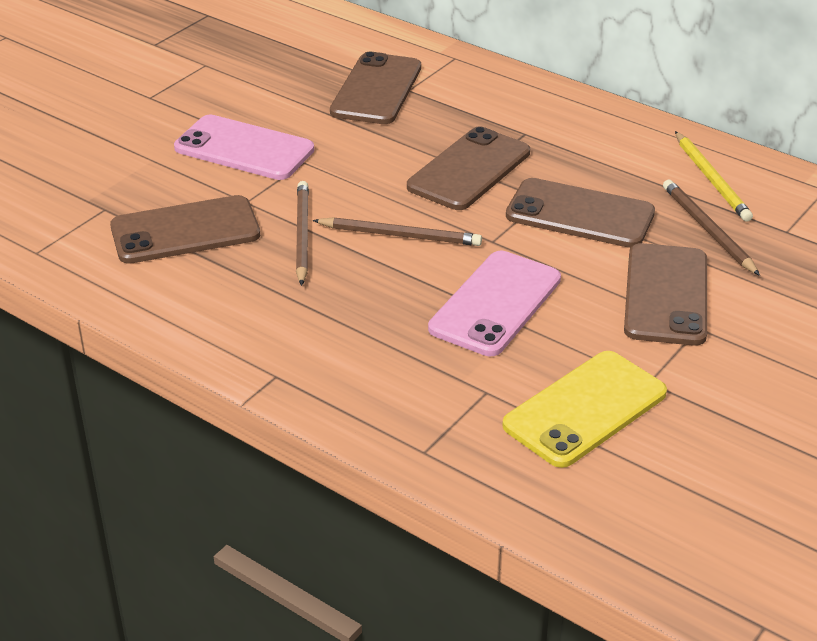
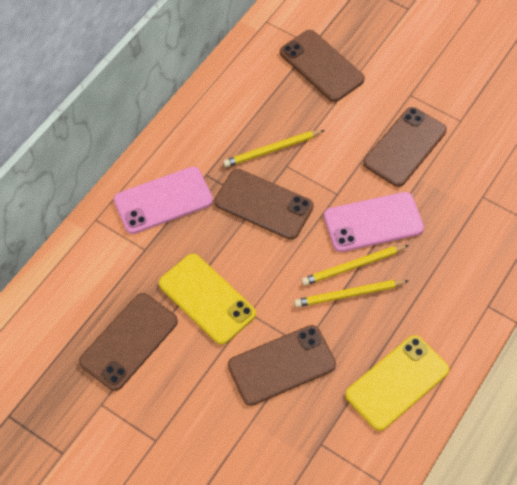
brown pencil: 3 -> 0
yellow pencil: 1 -> 3
yellow phone: 1 -> 2

